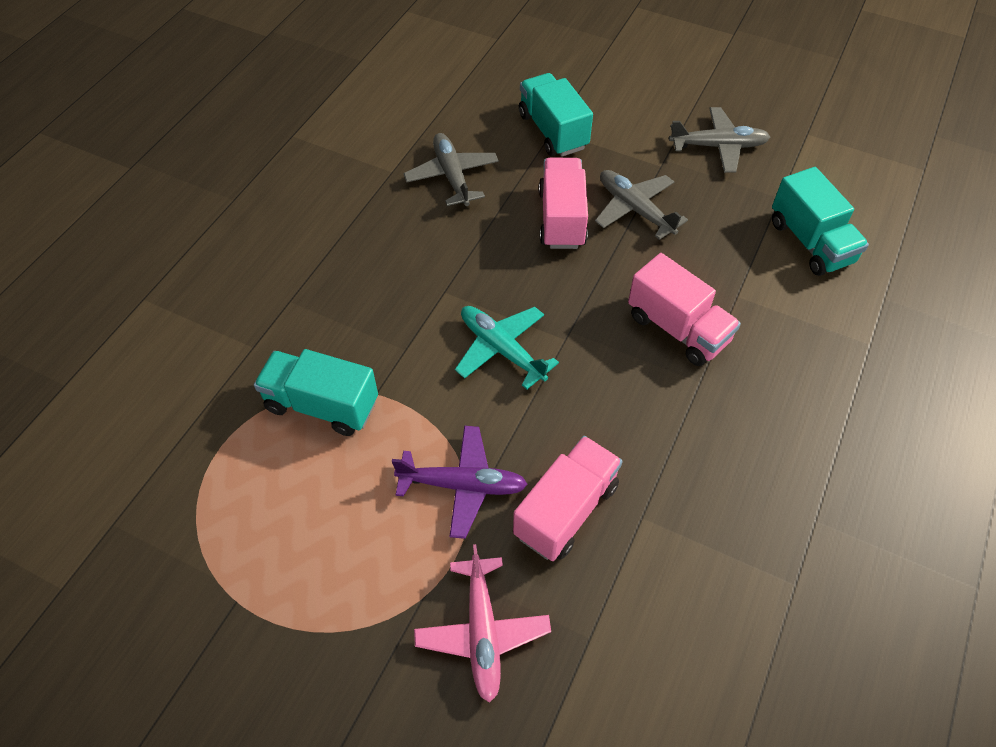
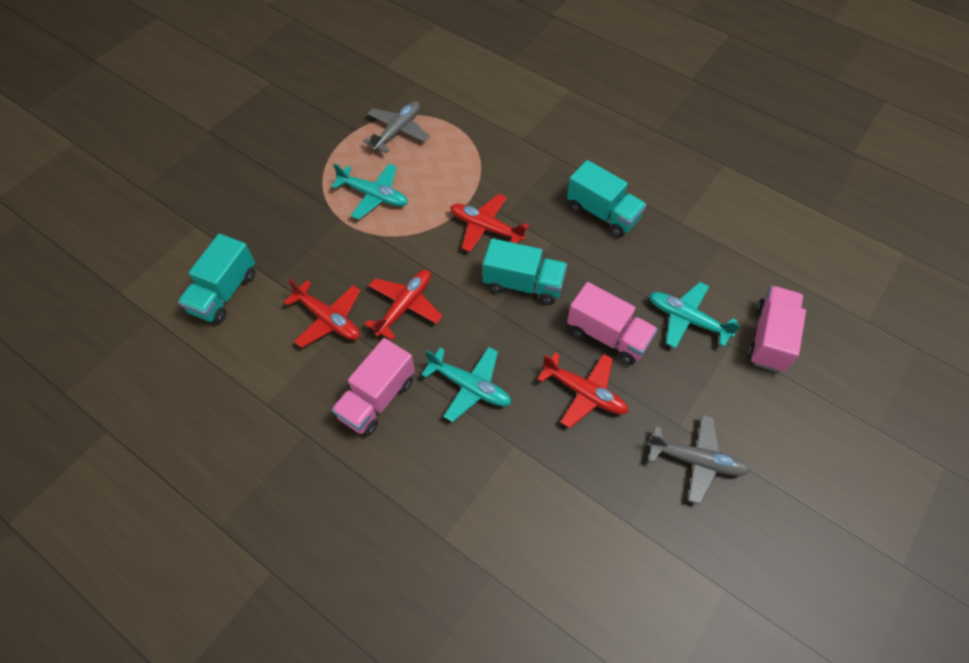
grey plane: 3 -> 2
pink plane: 1 -> 0
purple plane: 1 -> 0
red plane: 0 -> 4
turquoise plane: 1 -> 3

